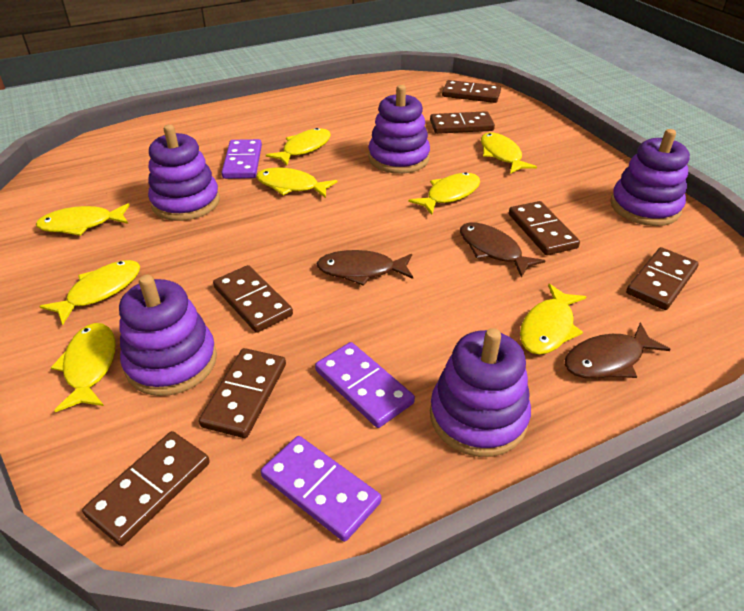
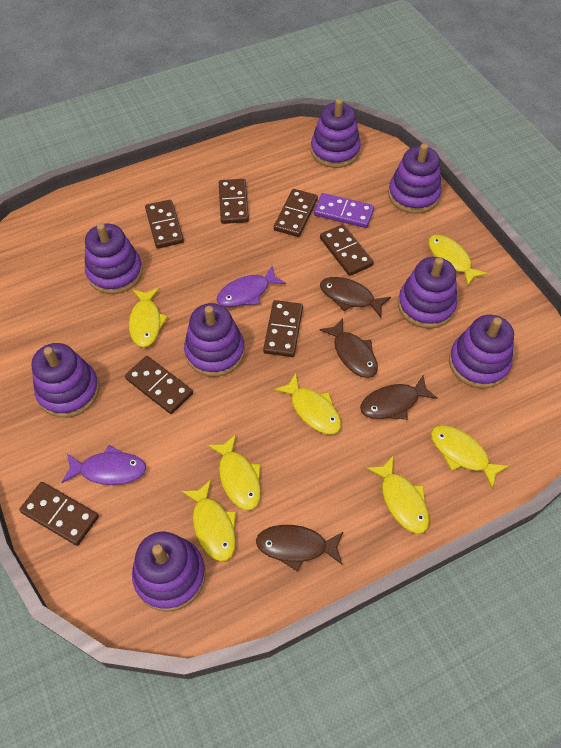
brown fish: 3 -> 4
purple domino: 3 -> 1
purple fish: 0 -> 2
purple stacking toy: 5 -> 8
yellow fish: 8 -> 7

